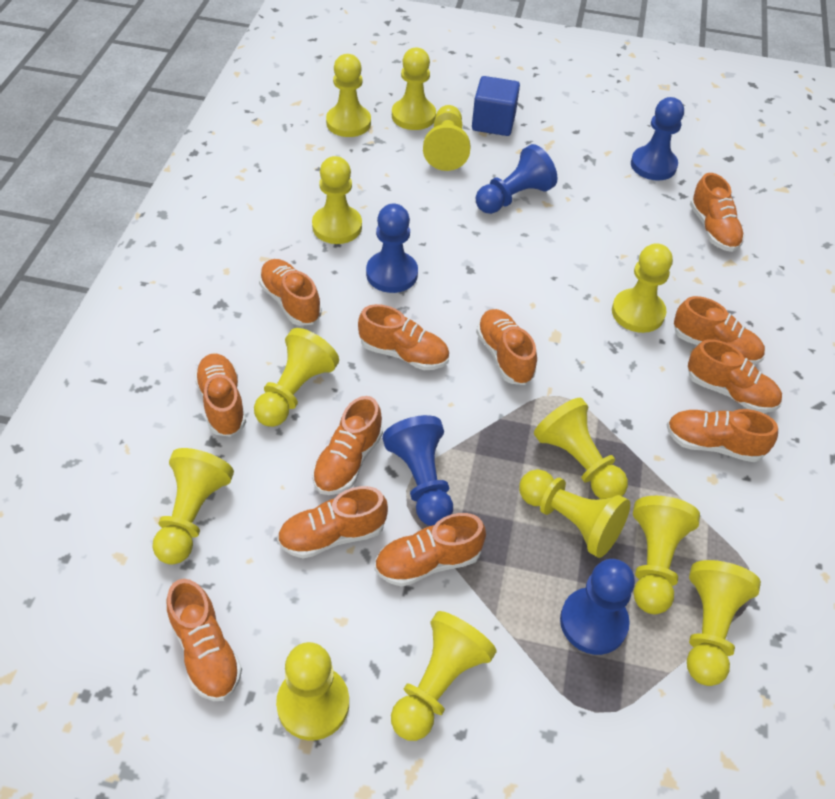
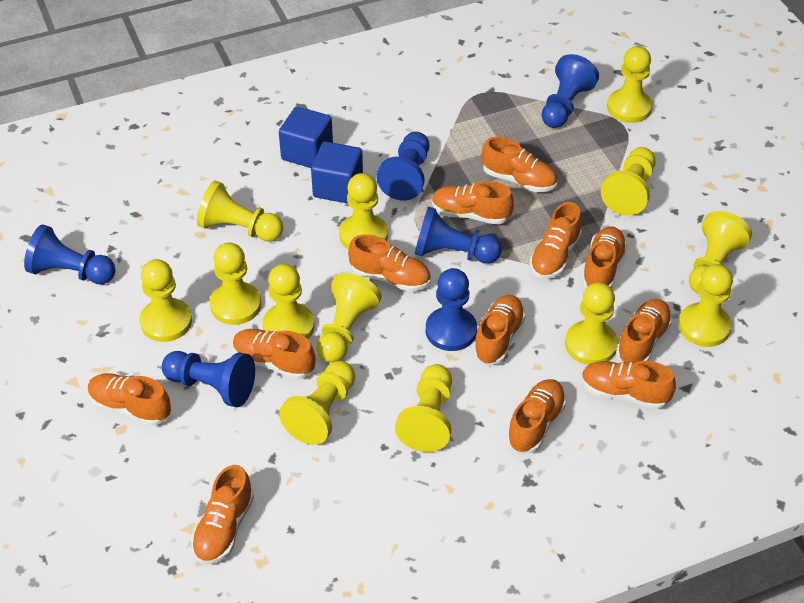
blue cube: 1 -> 2
blue pawn: 5 -> 6

